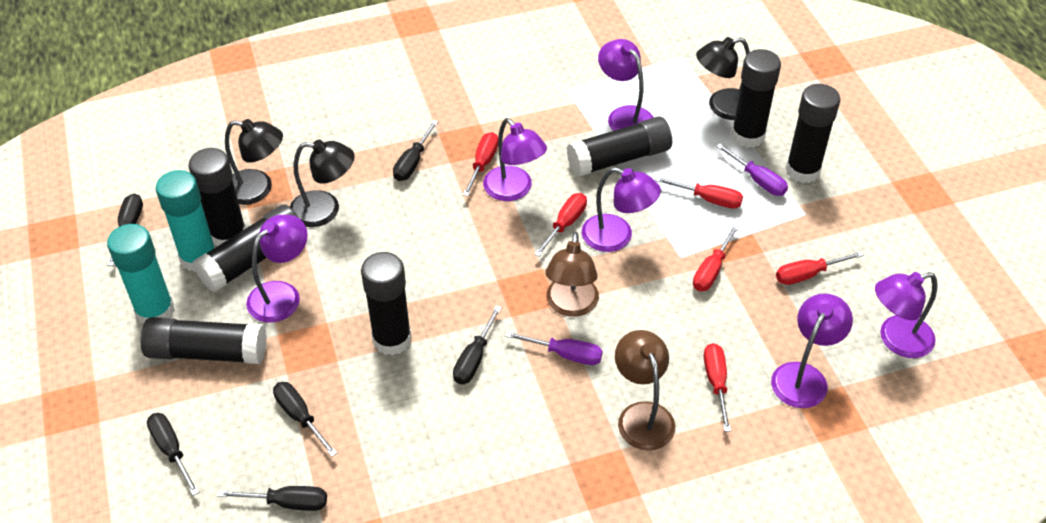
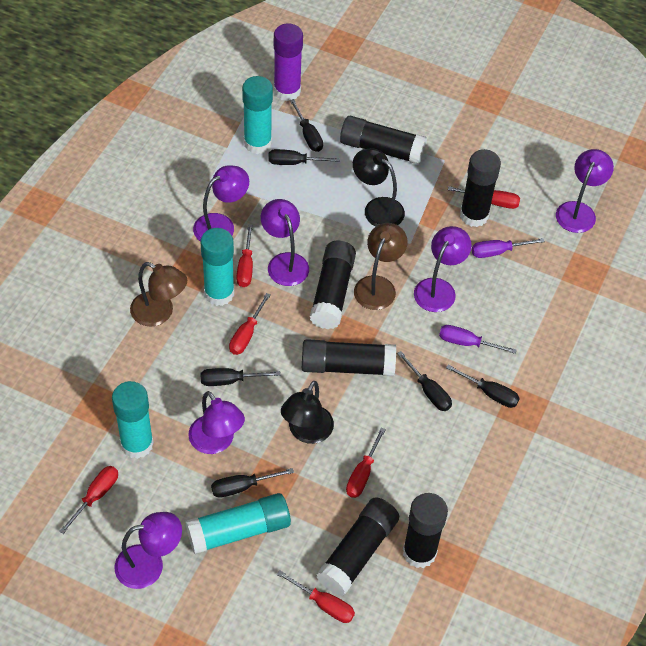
black glue stick: 7 -> 6
black lamp: 3 -> 2
purple glue stick: 0 -> 1
turquoise glue stick: 2 -> 4

